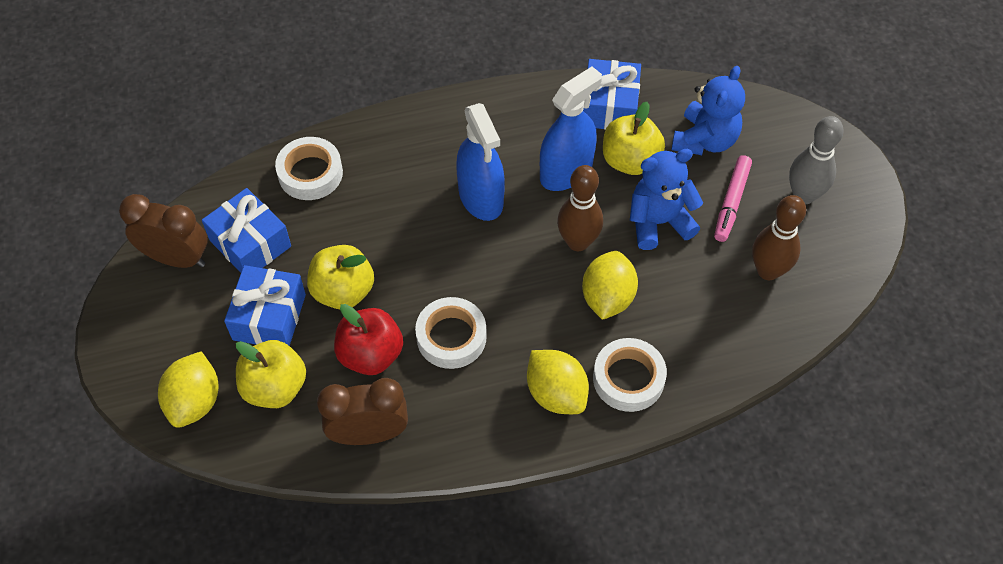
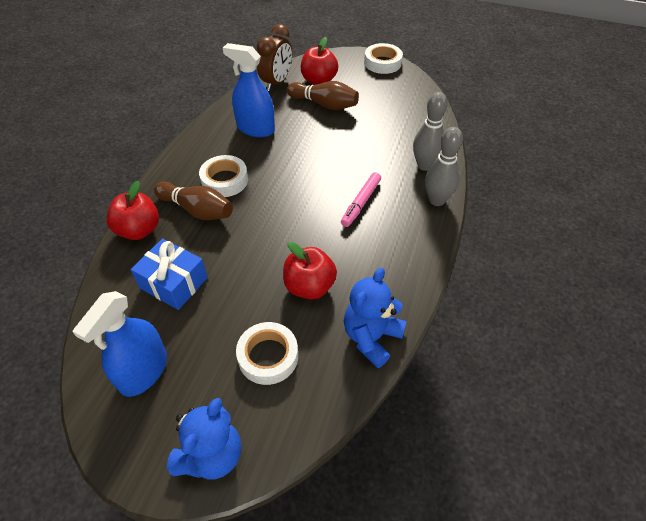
blue gift: 3 -> 1
brown clock: 2 -> 1
grey bowling pin: 1 -> 2
red apple: 1 -> 3
yellow apple: 3 -> 0
yellow lemon: 3 -> 0

